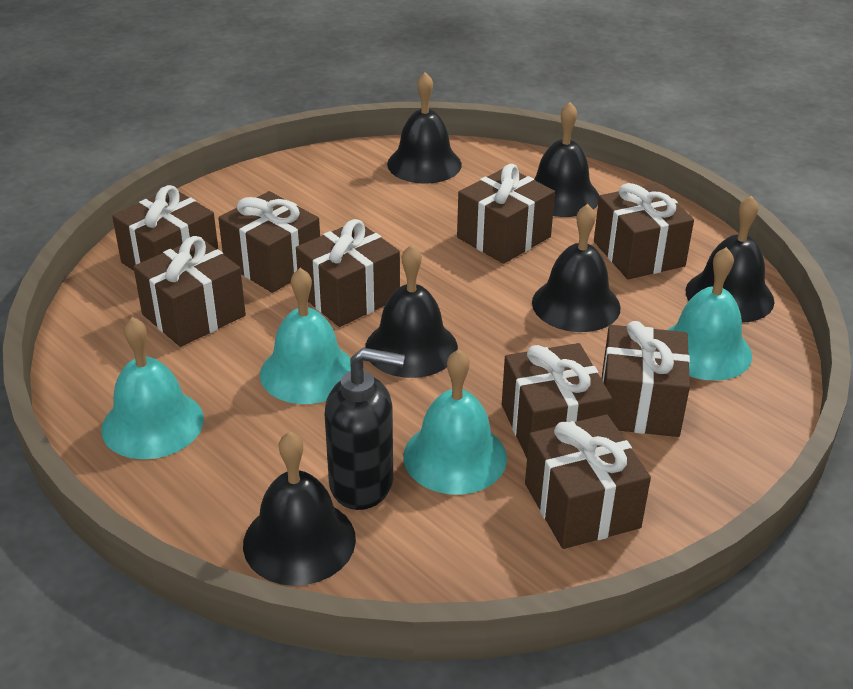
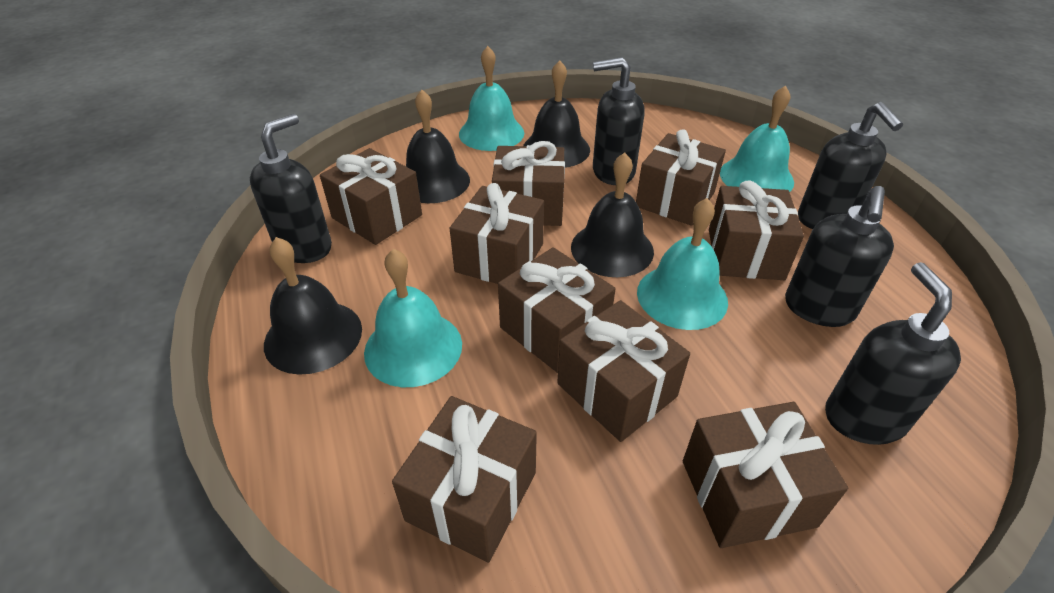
black bell: 6 -> 4
black soap dispenser: 1 -> 5

